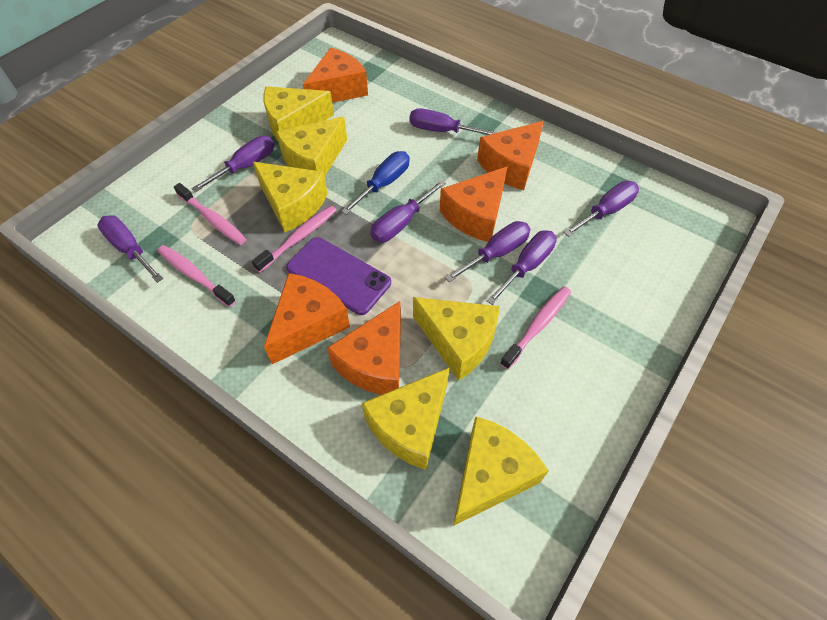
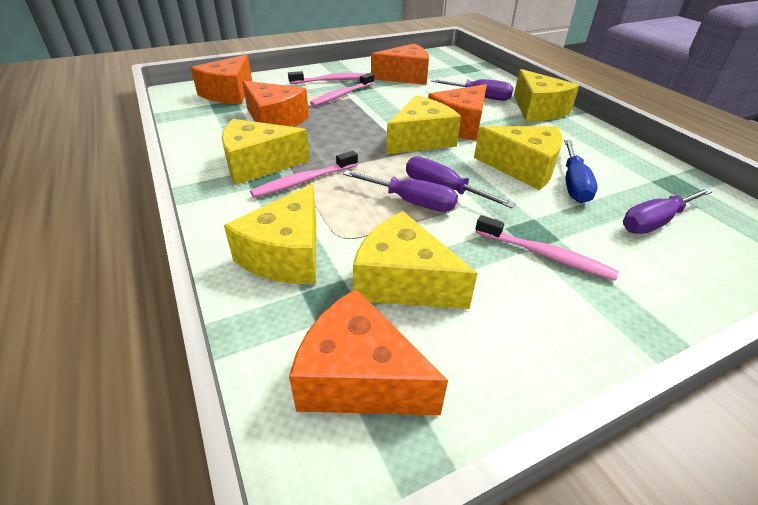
purple phone: 1 -> 0
purple screwdriver: 7 -> 4

